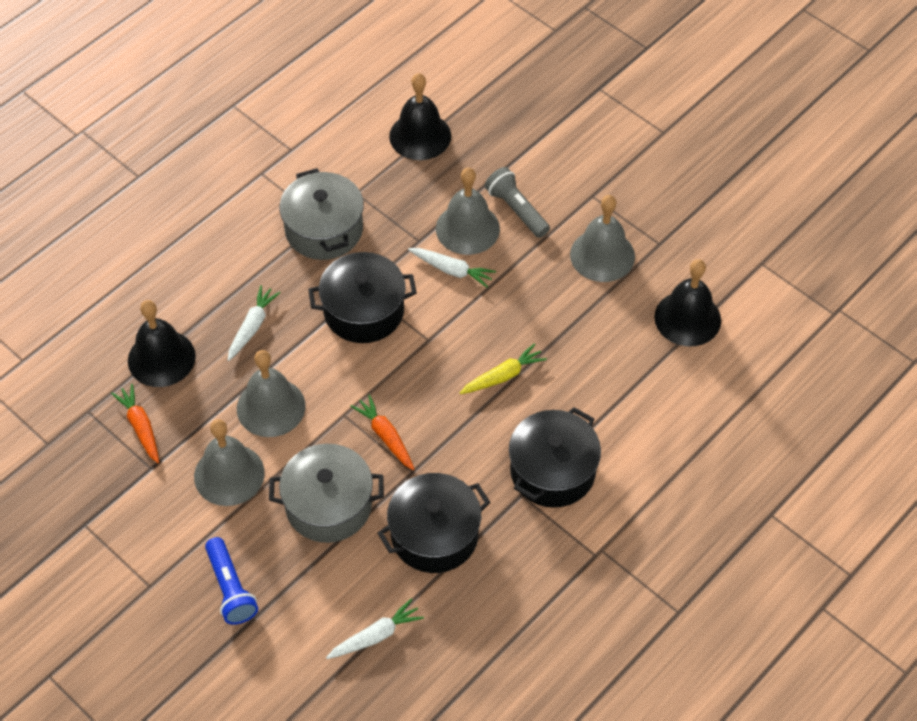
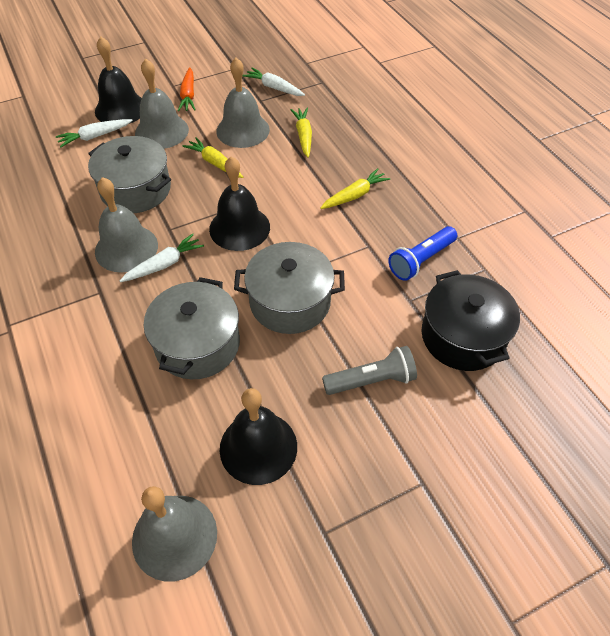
black pot: 3 -> 1
grey pot: 2 -> 3
orange carrot: 2 -> 1
yellow carrot: 1 -> 3

